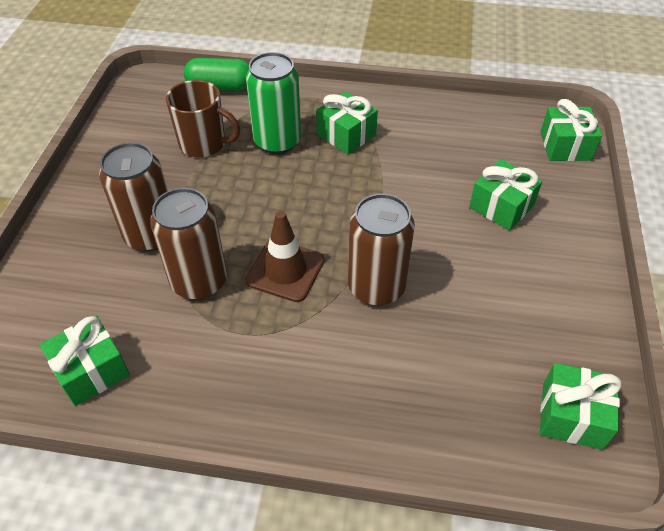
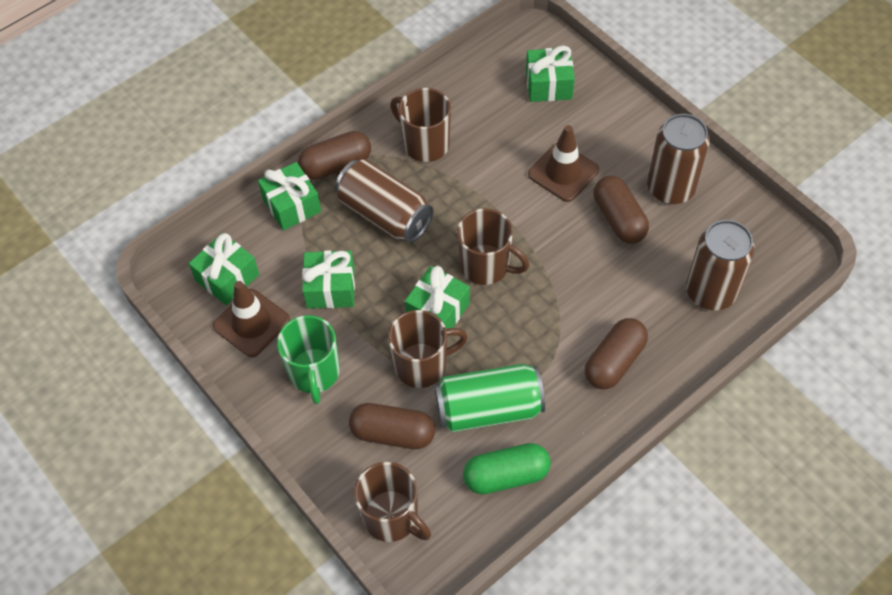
brown capsule: 0 -> 4
brown mug: 1 -> 4
brown traffic cone: 1 -> 2
green mug: 0 -> 1

